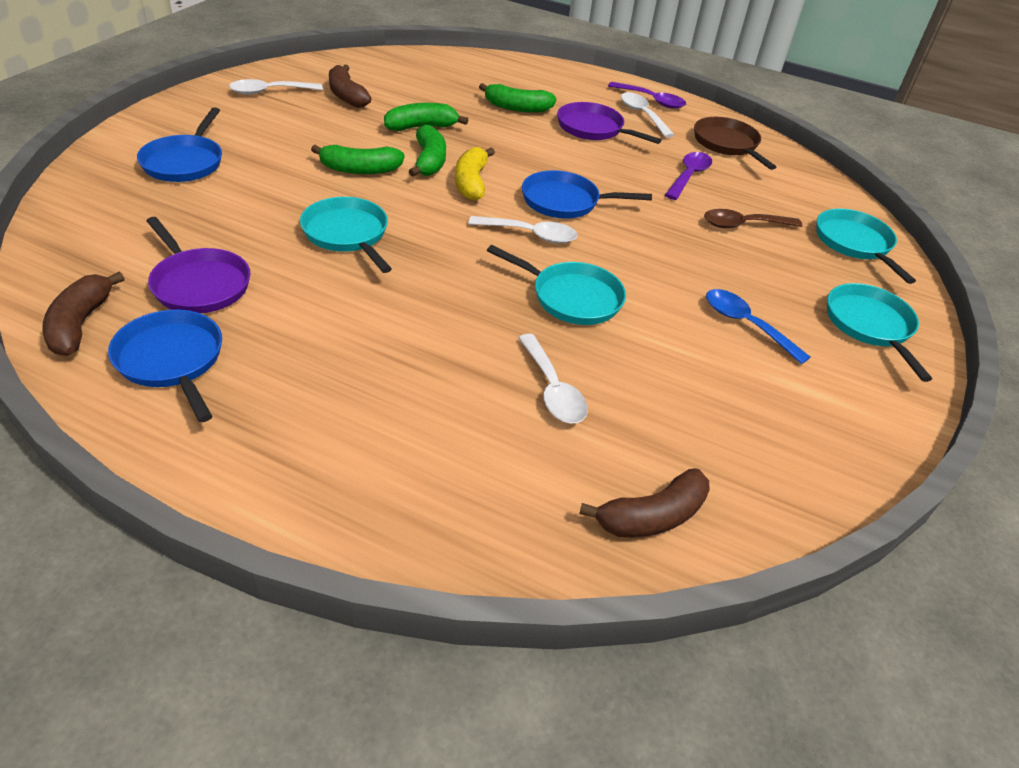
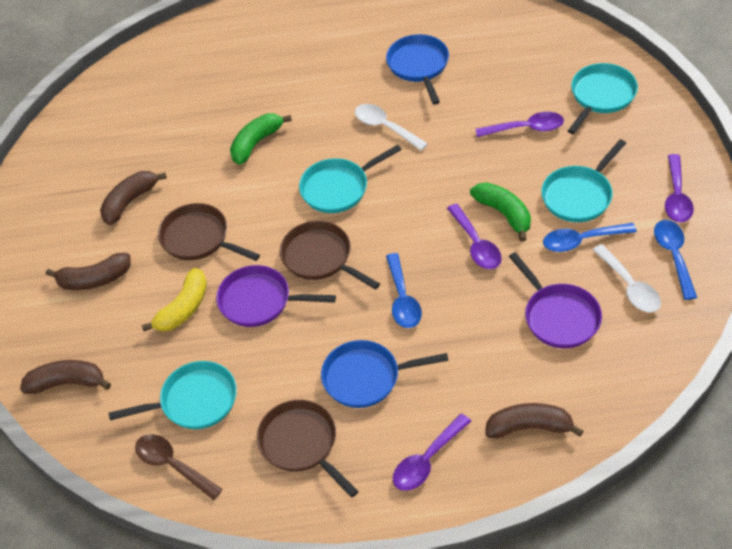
blue pan: 3 -> 2
blue spoon: 1 -> 3
brown banana: 3 -> 4
brown pan: 1 -> 3
green banana: 4 -> 2
purple spoon: 2 -> 4
white spoon: 4 -> 2

